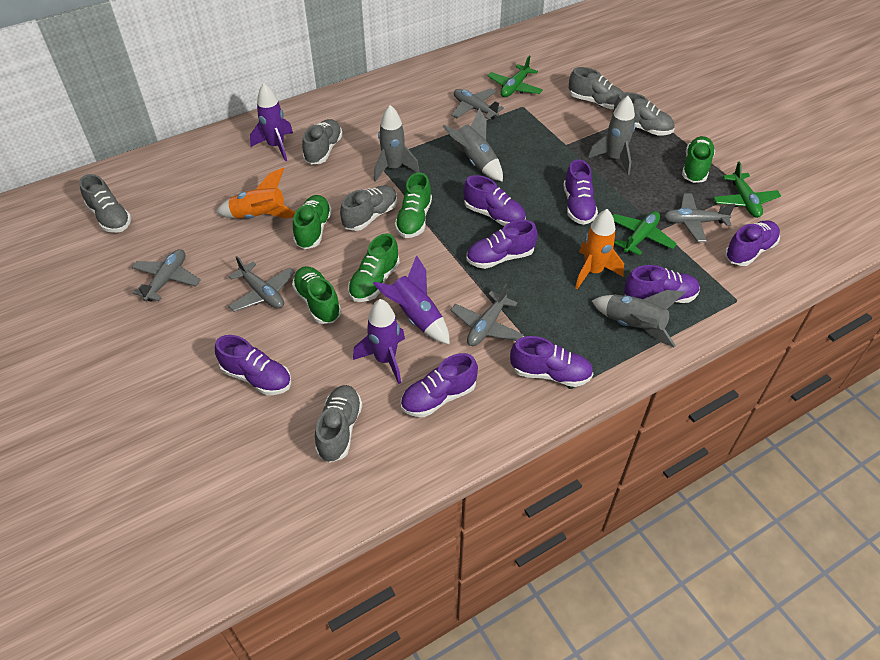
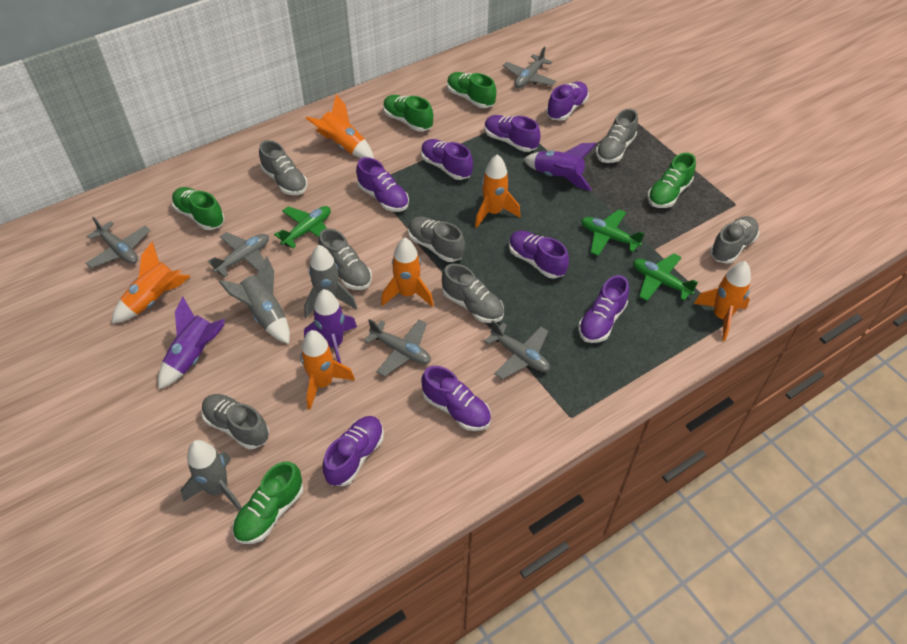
grey rocket: 4 -> 3
grey shoe: 6 -> 7
orange rocket: 2 -> 6

